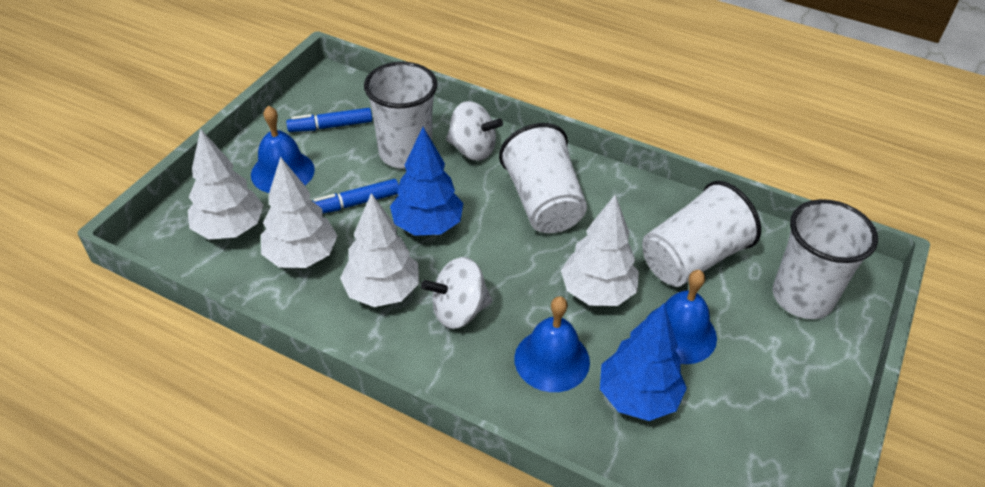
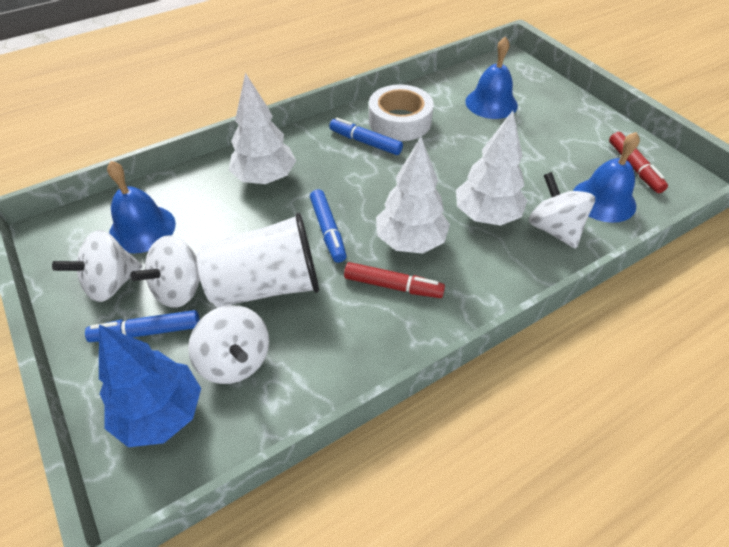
blue marker: 2 -> 3
blue tree: 2 -> 1
red marker: 0 -> 2
white cup: 4 -> 1
white spinning top: 2 -> 4
white tape: 0 -> 1
white tree: 4 -> 3

